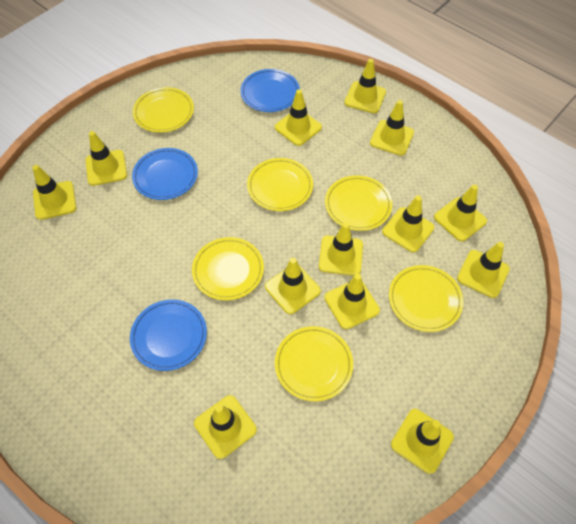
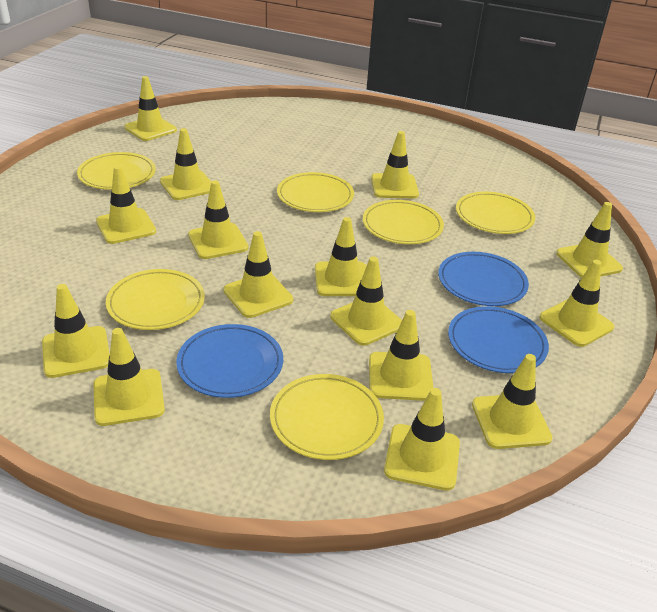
yellow traffic cone: 13 -> 15

